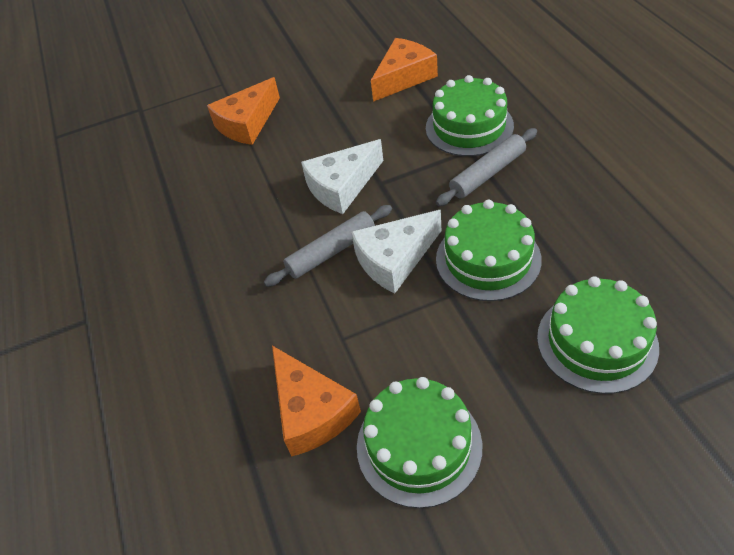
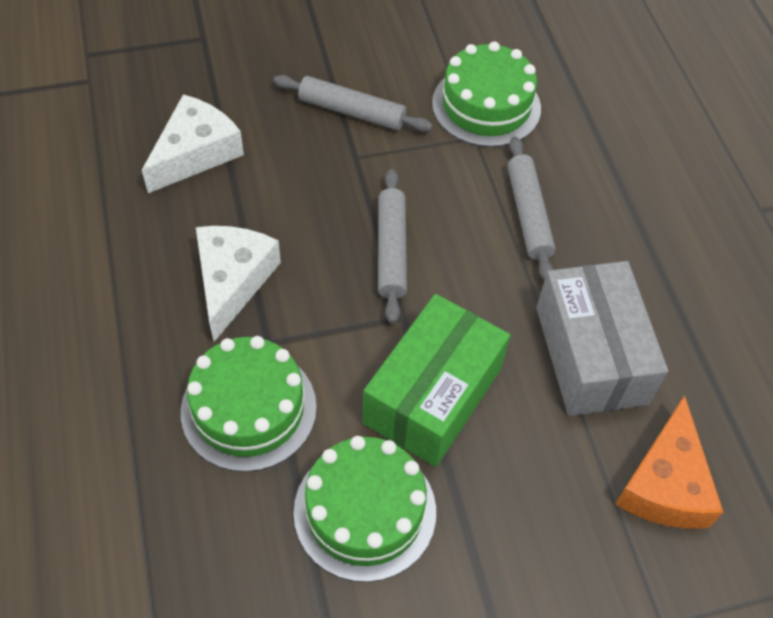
green box: 0 -> 1
green cake: 4 -> 3
grey box: 0 -> 1
grey rolling pin: 2 -> 3
orange cheese: 3 -> 1

